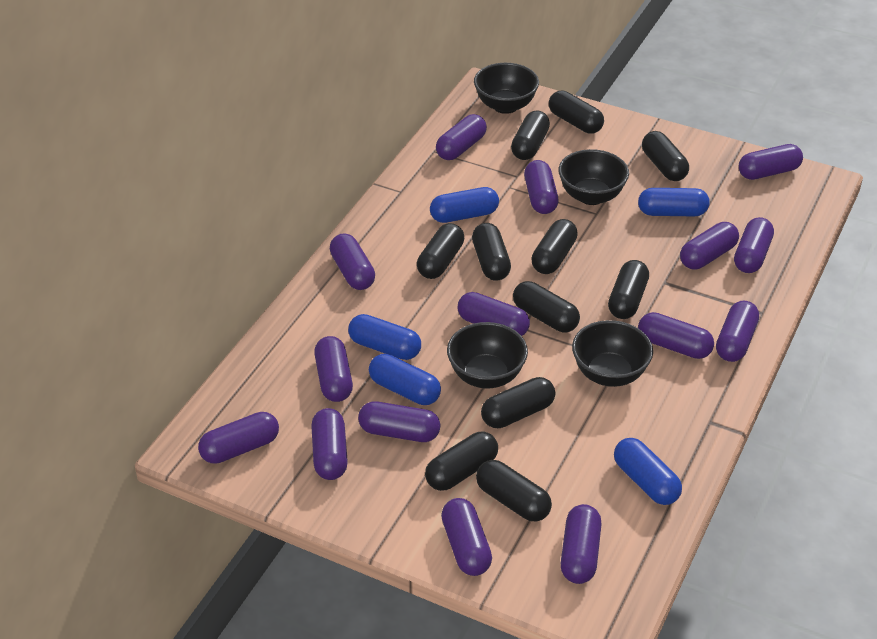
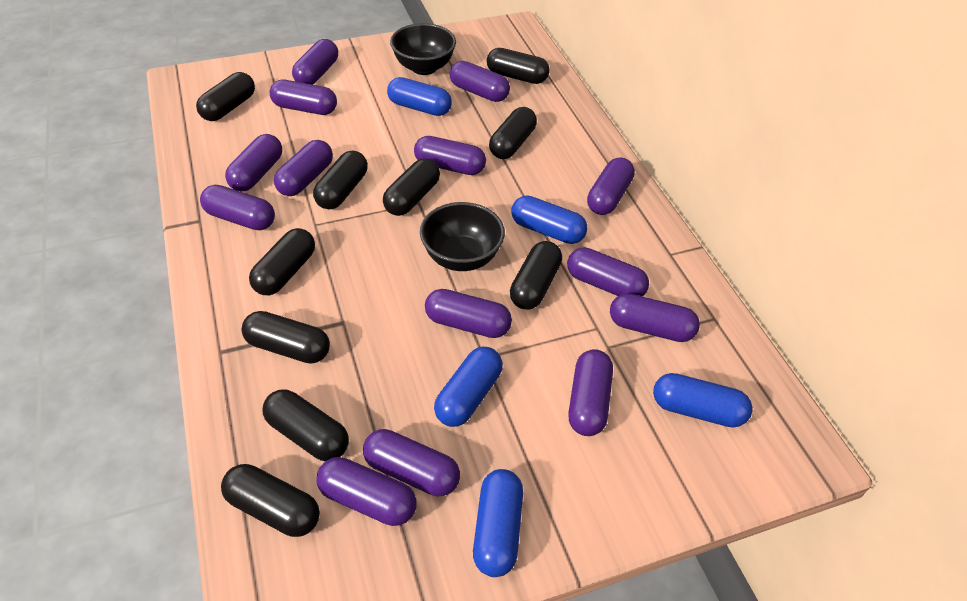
black bowl: 4 -> 2
black capsule: 11 -> 10
purple capsule: 15 -> 14

